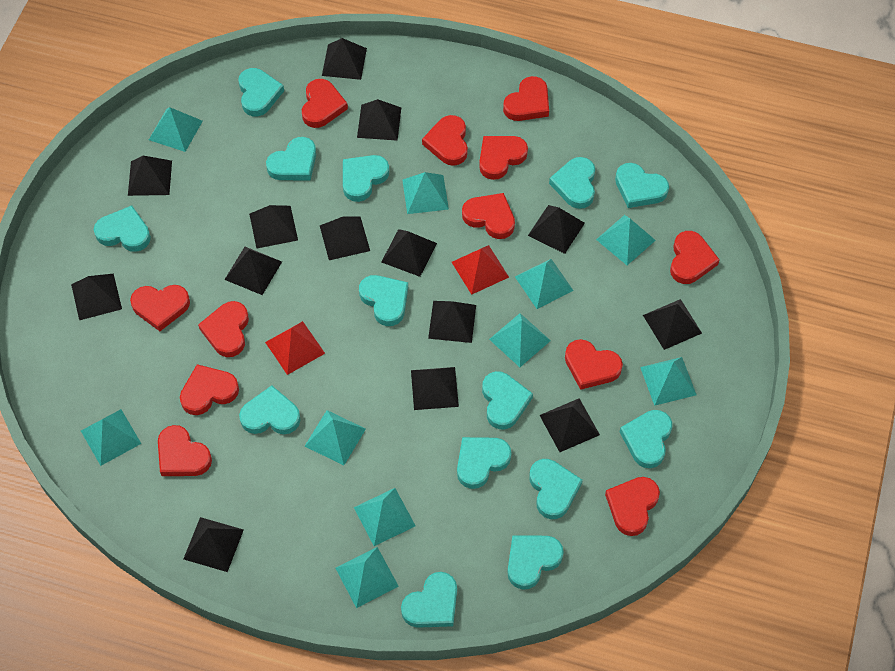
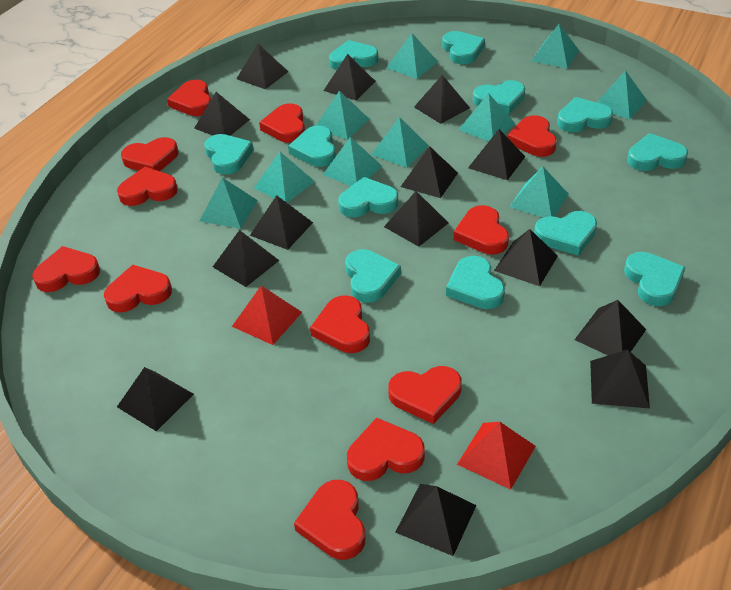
turquoise heart: 14 -> 12

